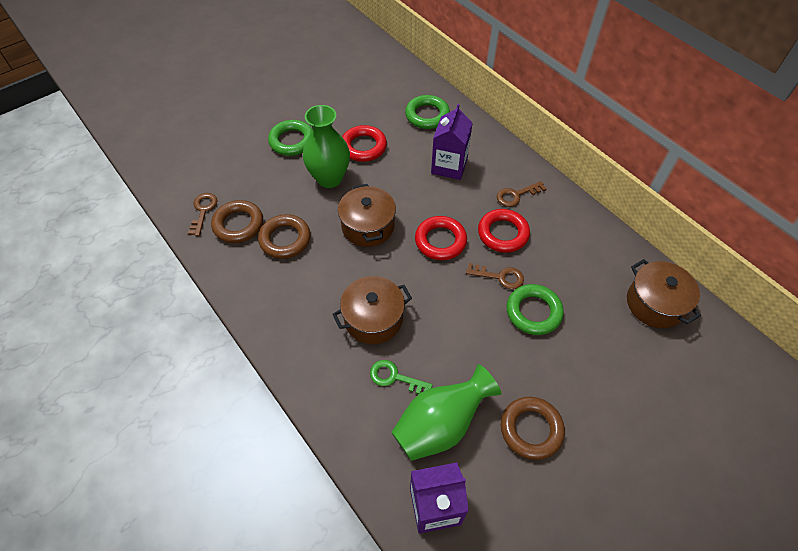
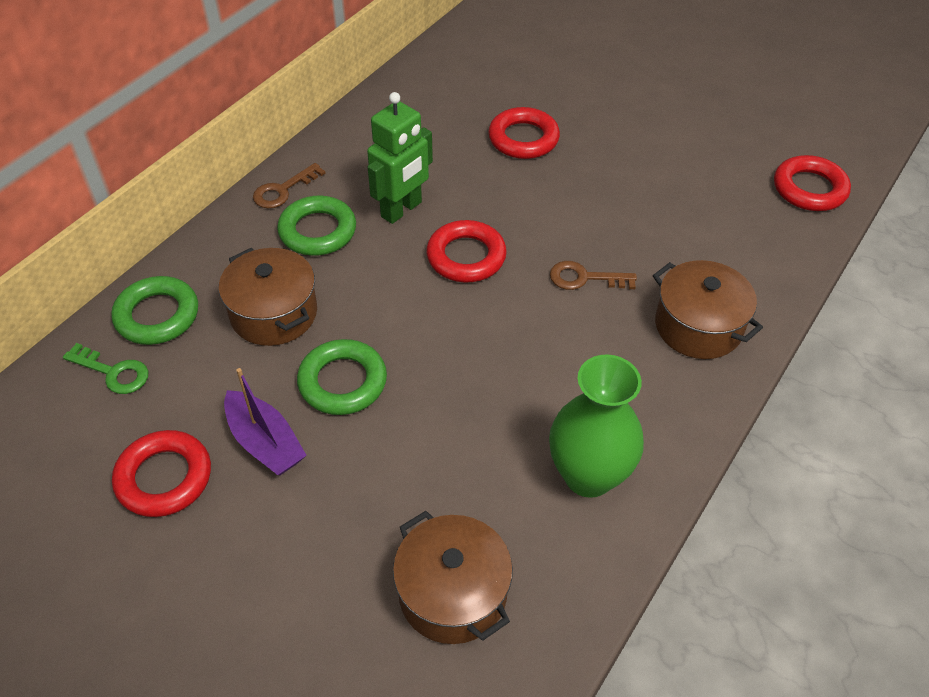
brown key: 3 -> 2
brown ring: 3 -> 0
green robot: 0 -> 1
green vase: 2 -> 1
purple boat: 0 -> 1
purple carton: 2 -> 0
red ring: 3 -> 4

